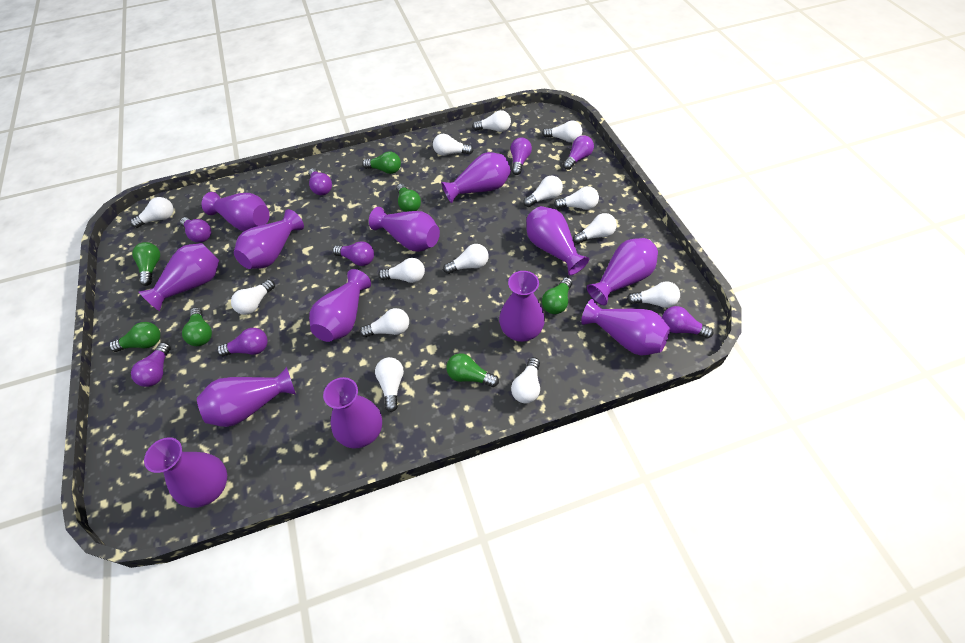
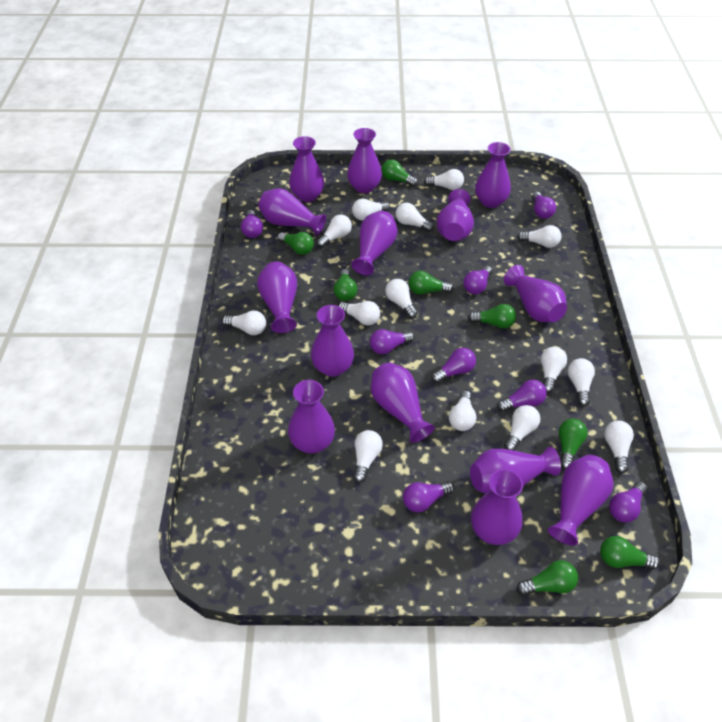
green light bulb: 7 -> 8
purple vase: 13 -> 14

